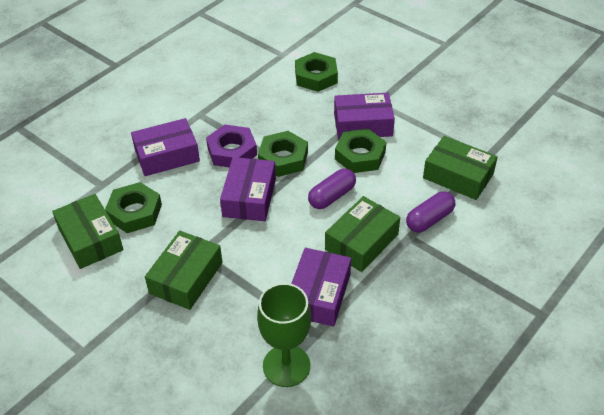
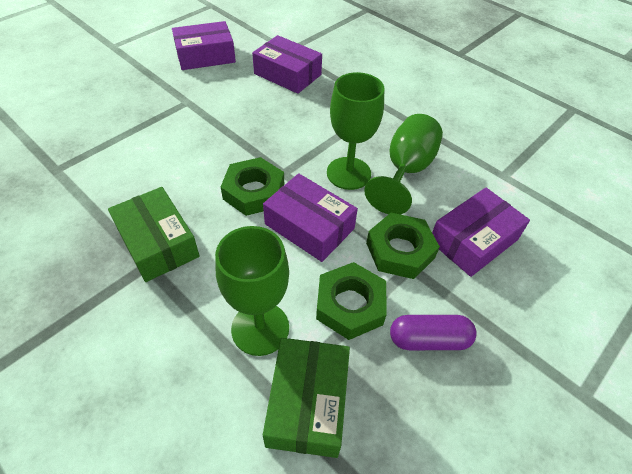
green box: 4 -> 2
green goblet: 1 -> 3
green nut: 4 -> 3
purple capsule: 2 -> 1
purple nut: 1 -> 0

